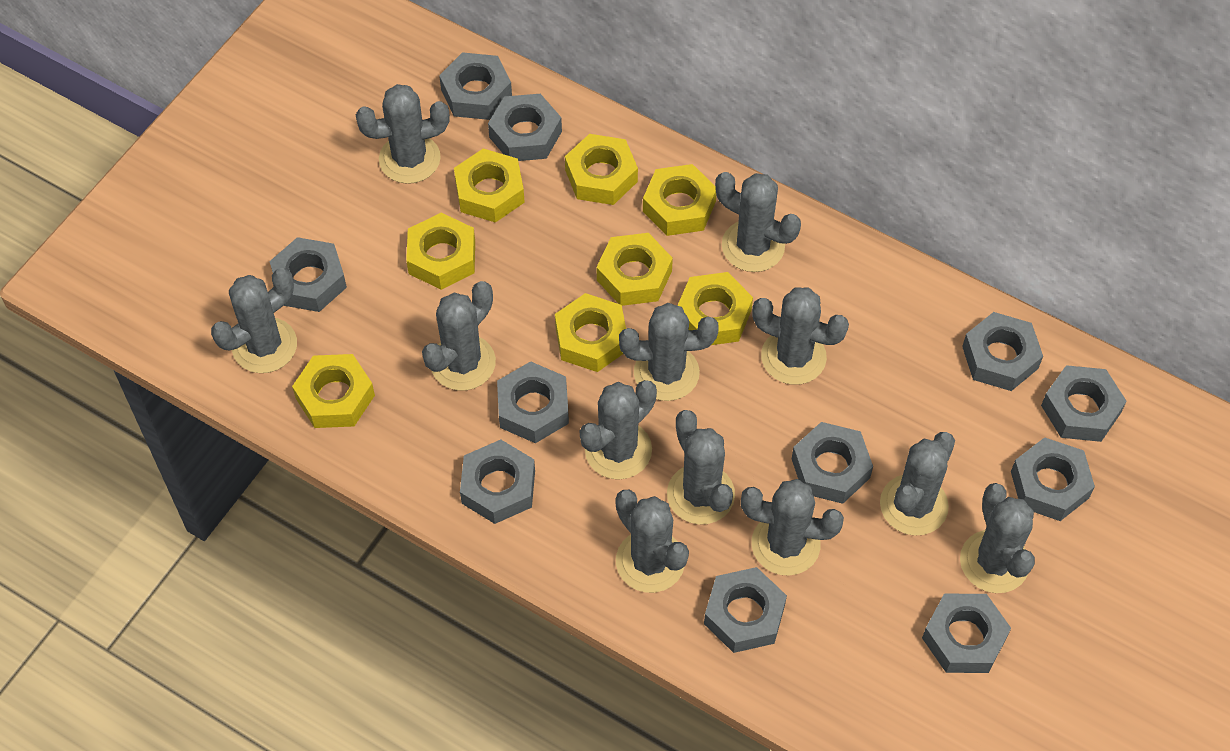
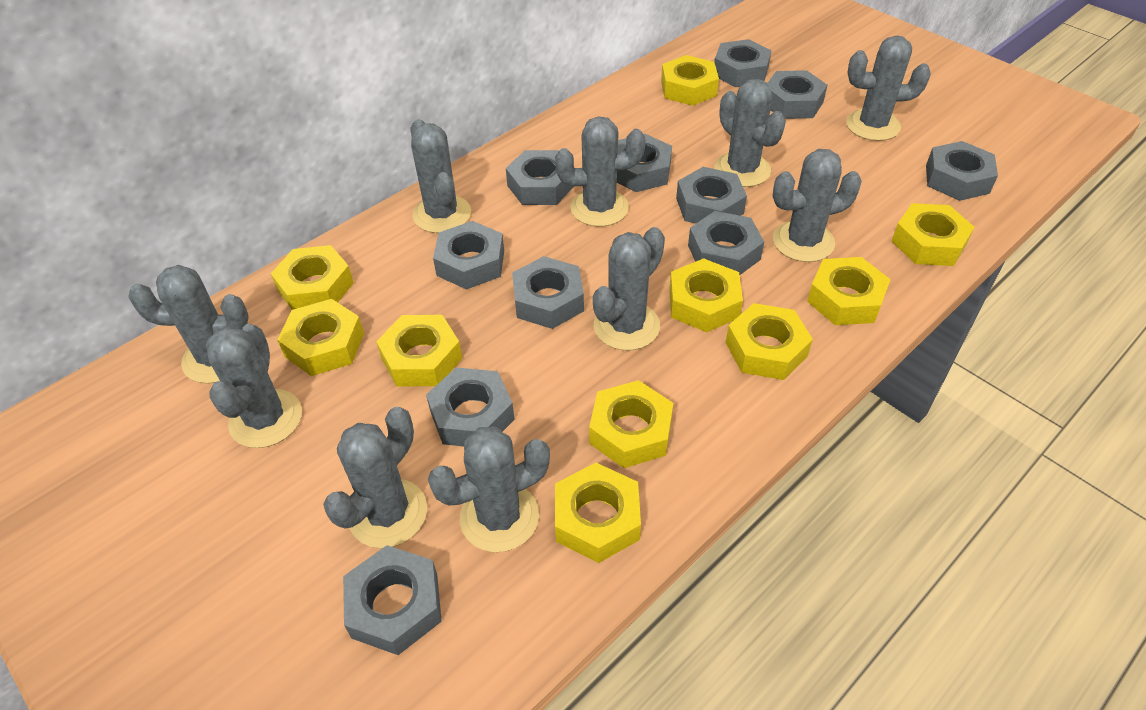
grey cactus: 12 -> 10
yellow nut: 8 -> 10

